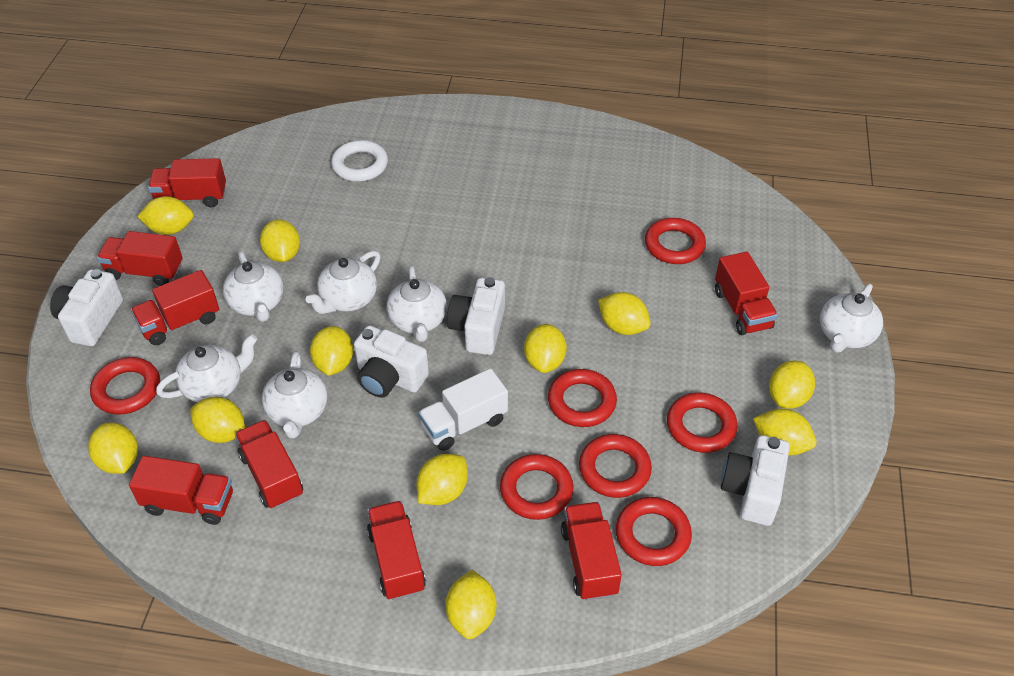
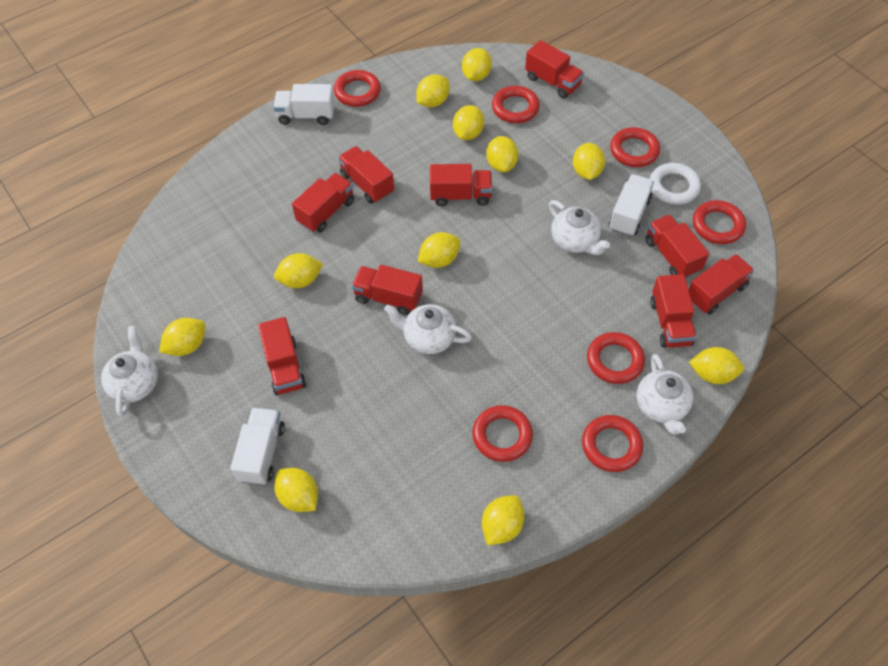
red truck: 8 -> 9
white camera: 4 -> 0
white teapot: 6 -> 4
white truck: 1 -> 3

